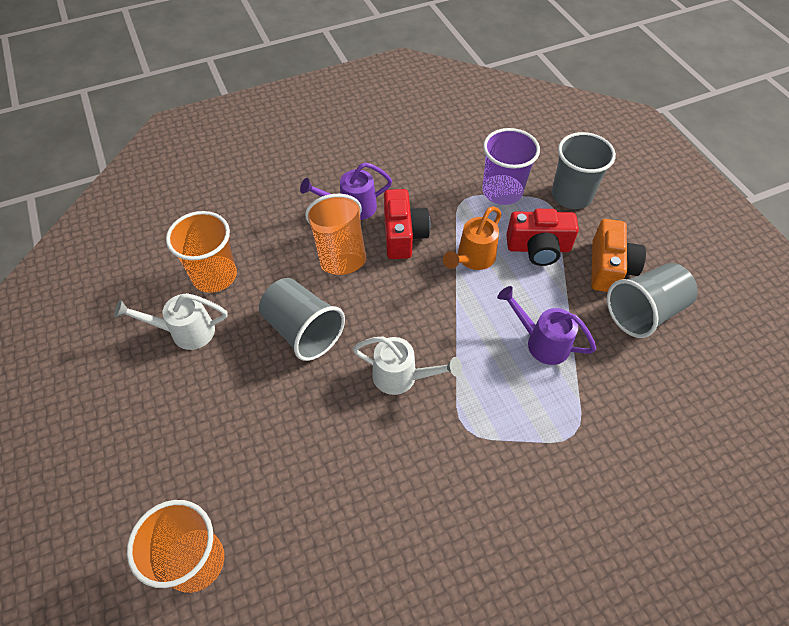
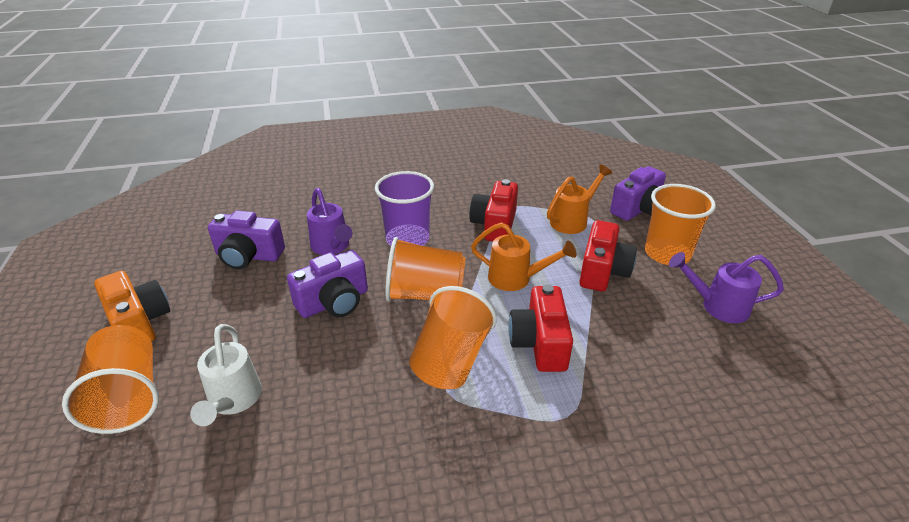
grey cup: 3 -> 0
orange cup: 3 -> 4
orange watering can: 1 -> 2
purple camera: 0 -> 3
red camera: 2 -> 3
white watering can: 2 -> 1

